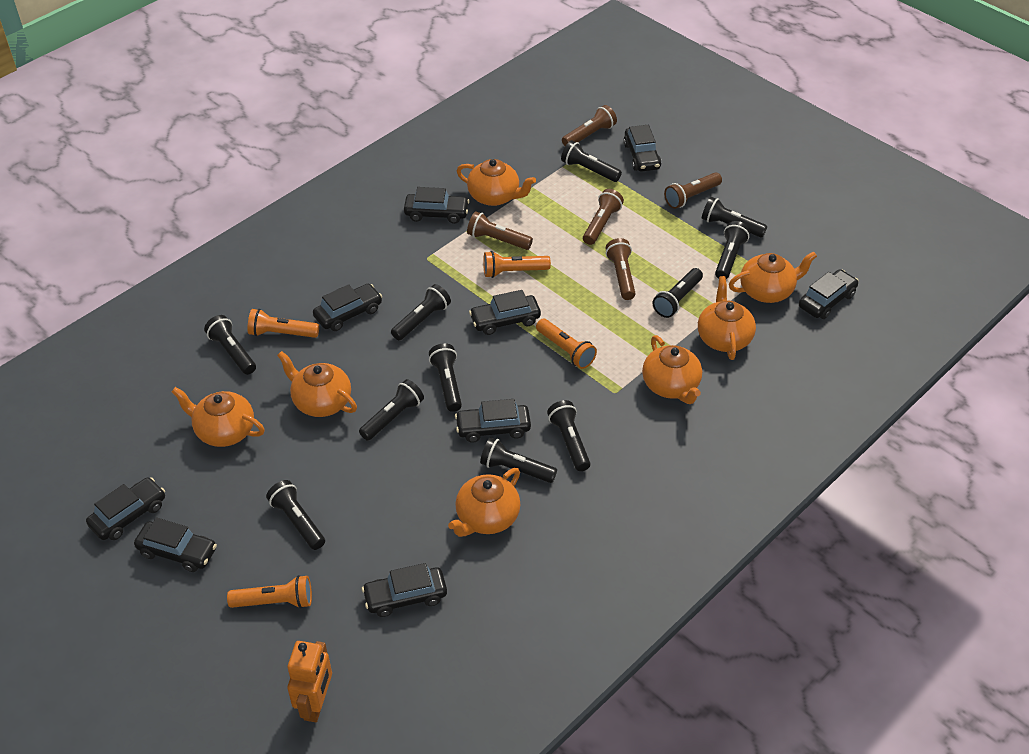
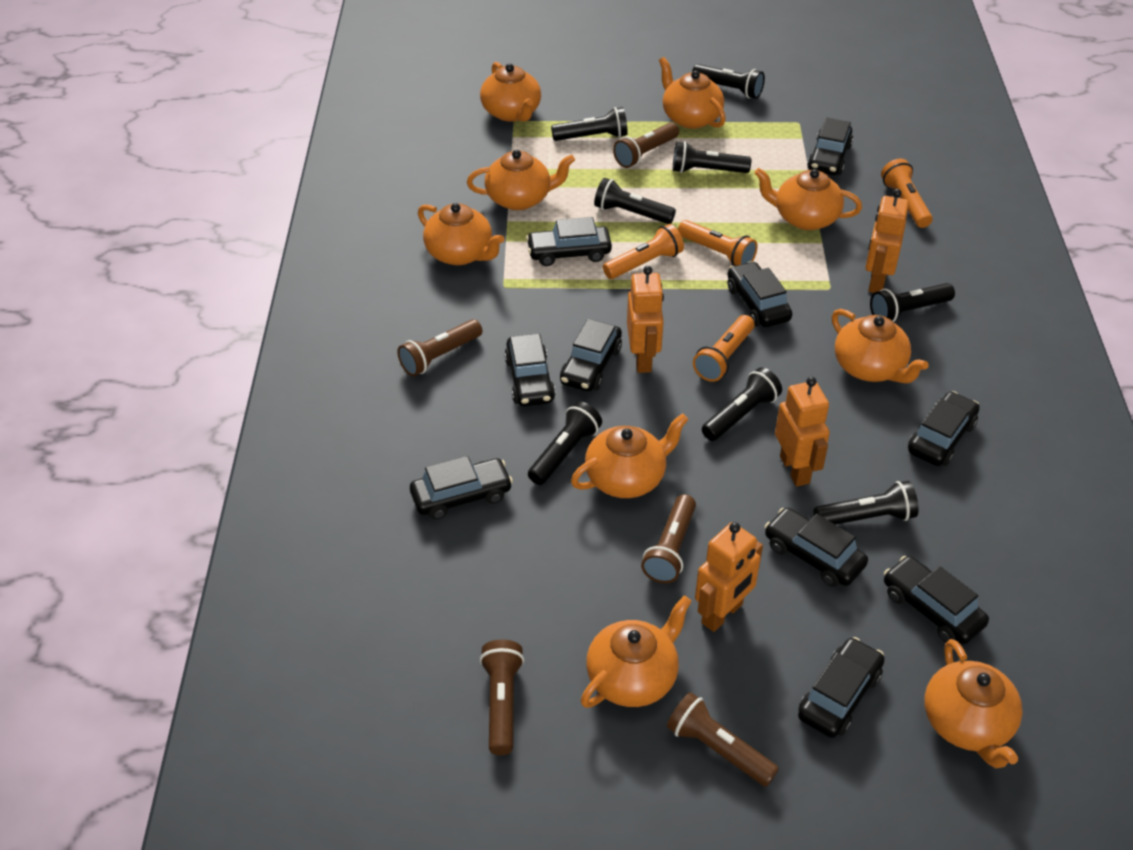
black car: 9 -> 10
black flashlight: 11 -> 8
orange robot: 1 -> 4
orange teapot: 7 -> 9

